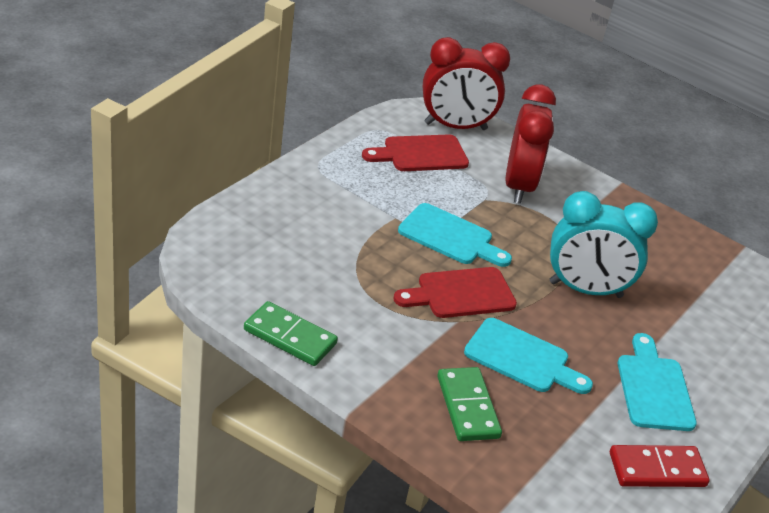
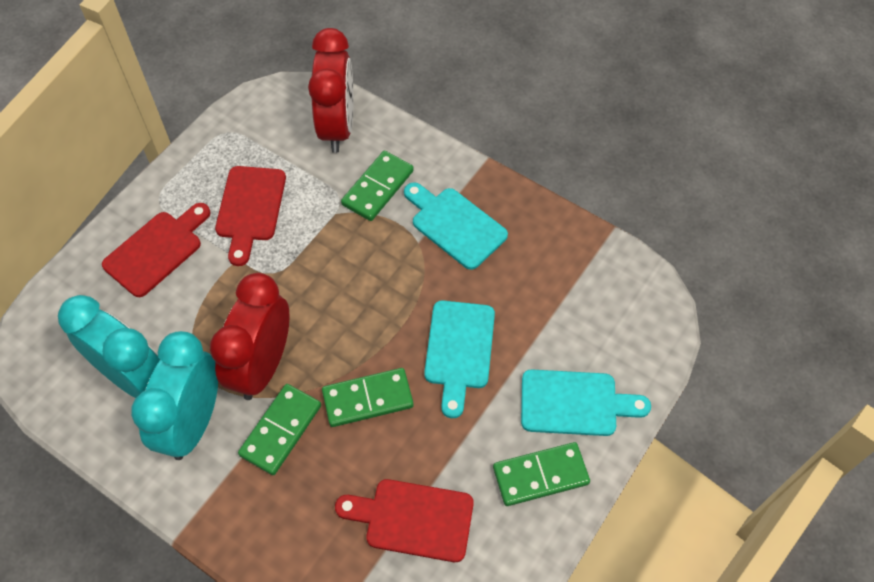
green domino: 2 -> 4
red cutting board: 2 -> 3
red domino: 1 -> 0
turquoise clock: 1 -> 2

